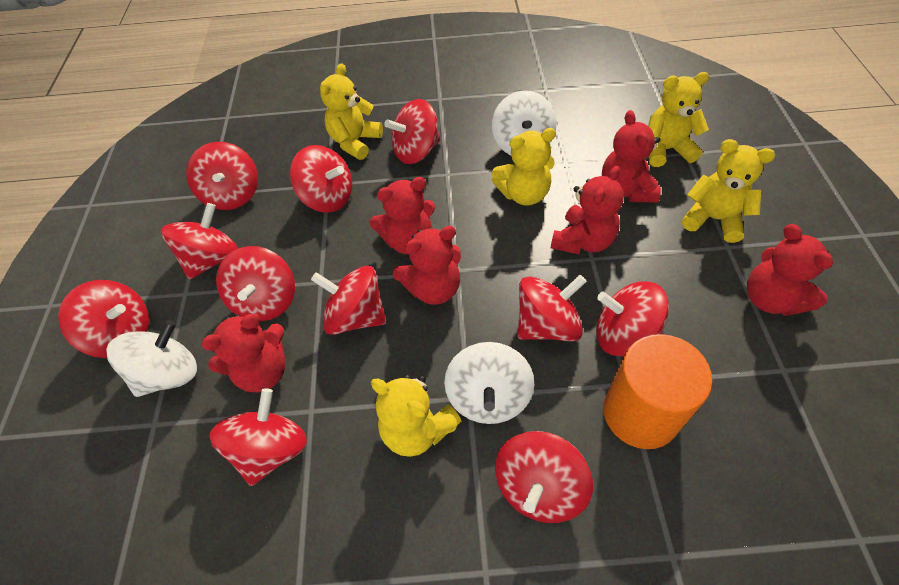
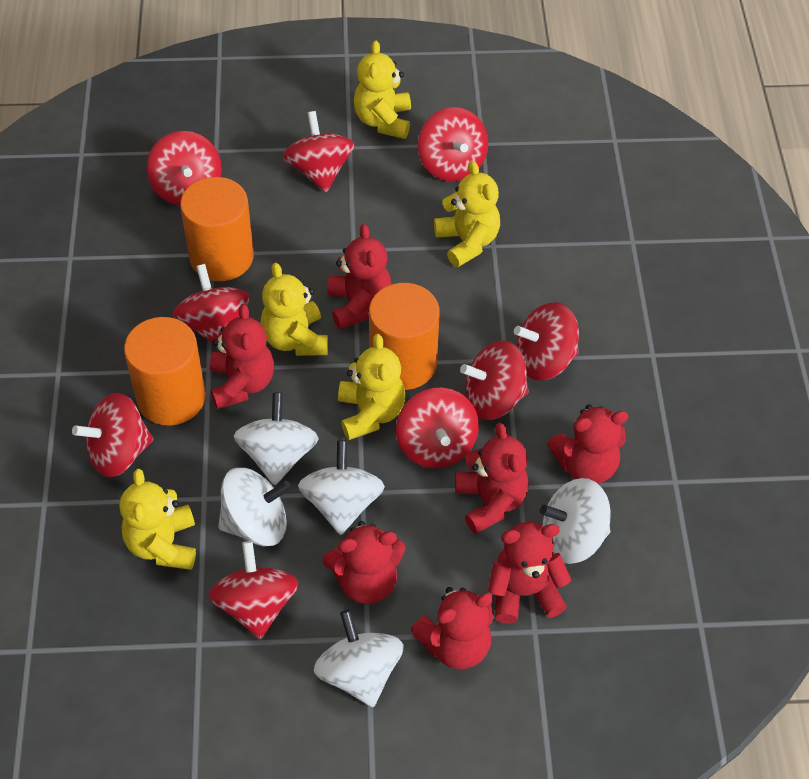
orange cylinder: 1 -> 3
red spinning top: 11 -> 9
red teddy bear: 6 -> 7
white spinning top: 3 -> 5

